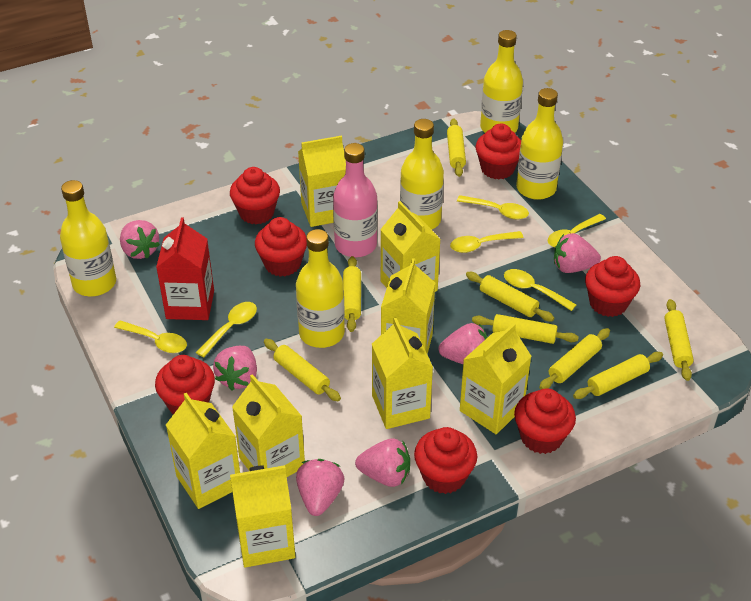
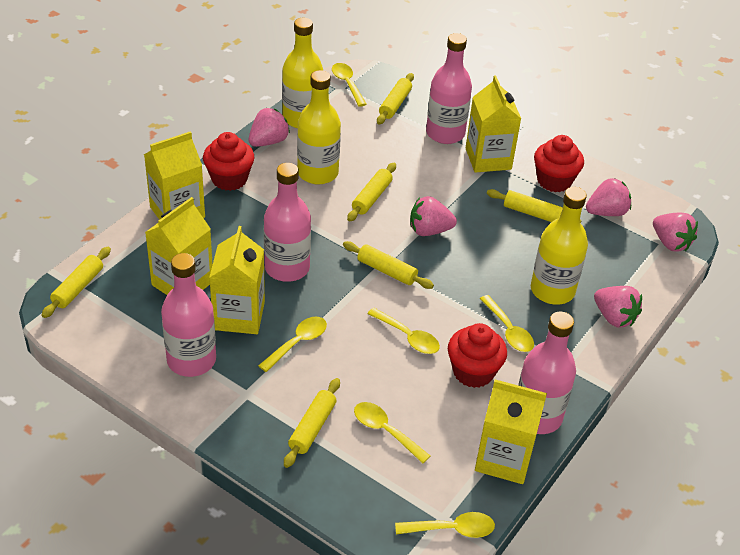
pink bottle: 1 -> 4
pink strawberry: 6 -> 5
red carton: 1 -> 0
red cupcake: 7 -> 3
yellow bottle: 5 -> 3
yellow carton: 8 -> 5
yellow rolling pin: 8 -> 6

